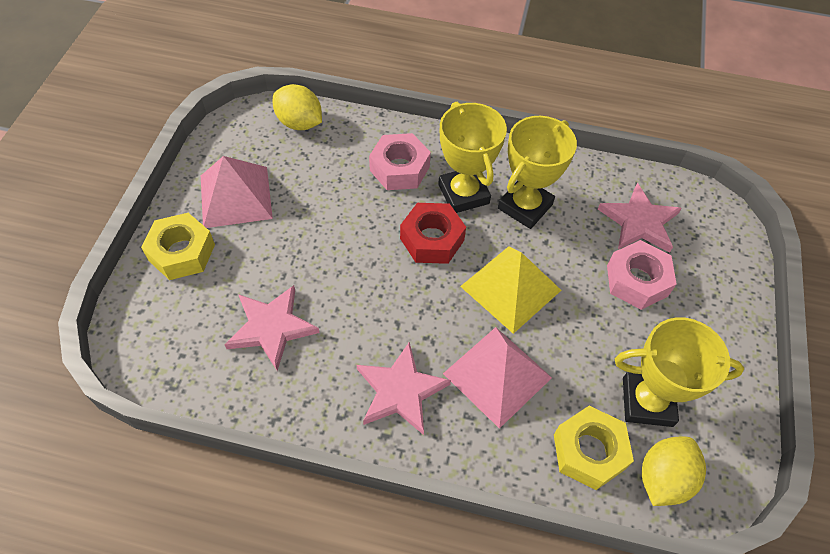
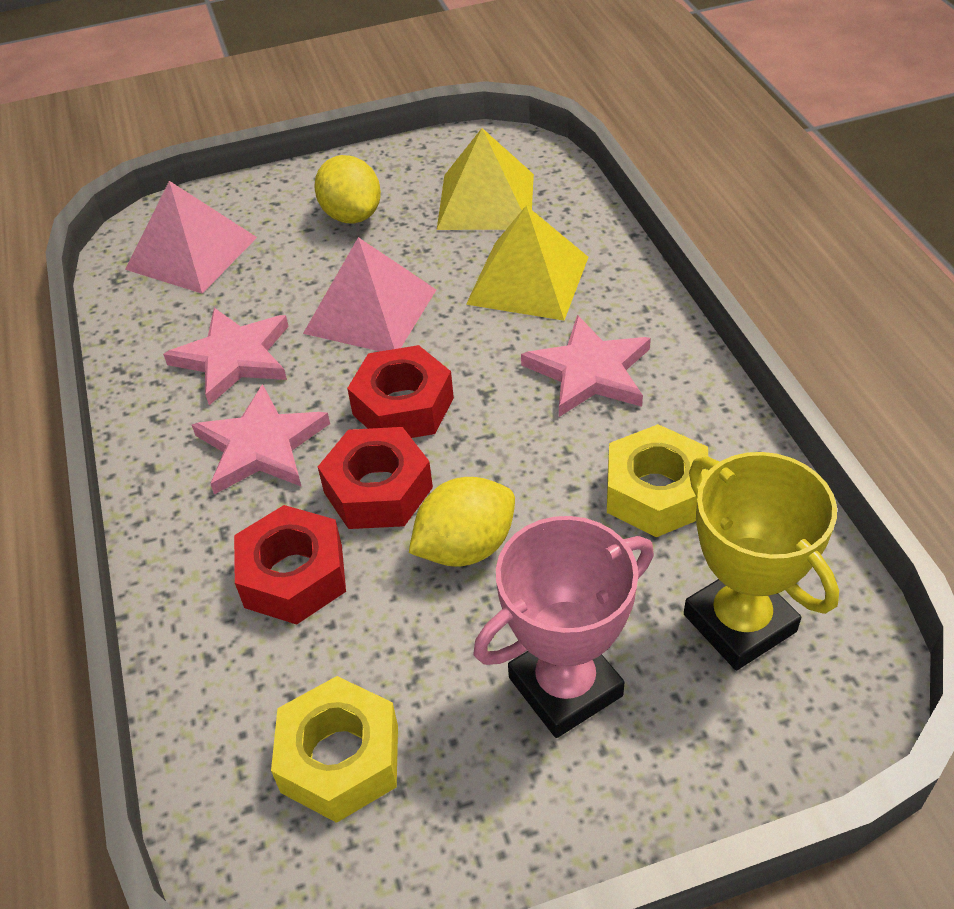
pink nut: 2 -> 0
pink trophy: 0 -> 1
red nut: 1 -> 3
yellow pyramid: 1 -> 2
yellow trophy: 3 -> 1

